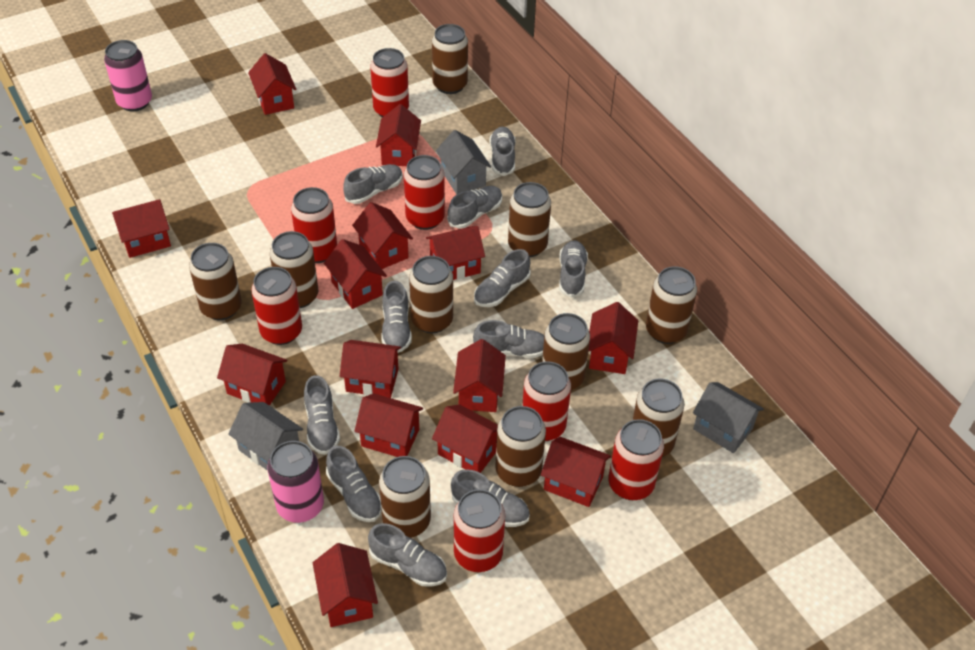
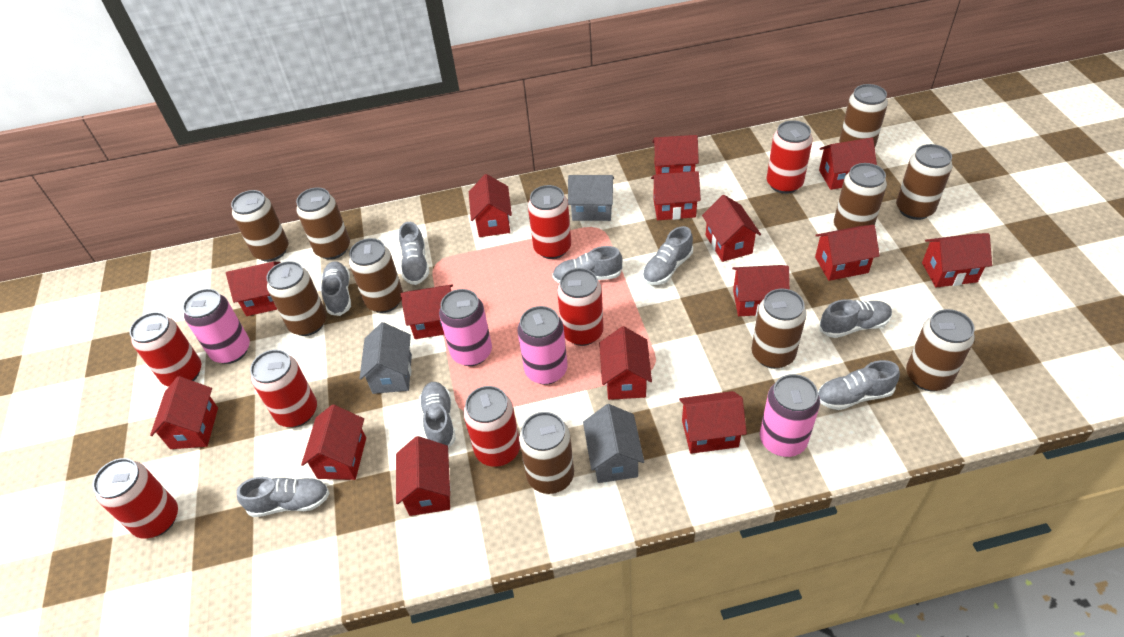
grey shoe: 11 -> 8
pink can: 2 -> 4
red house: 14 -> 15

